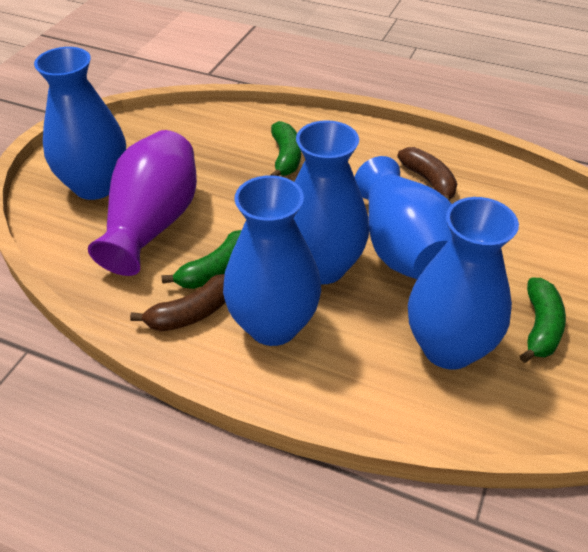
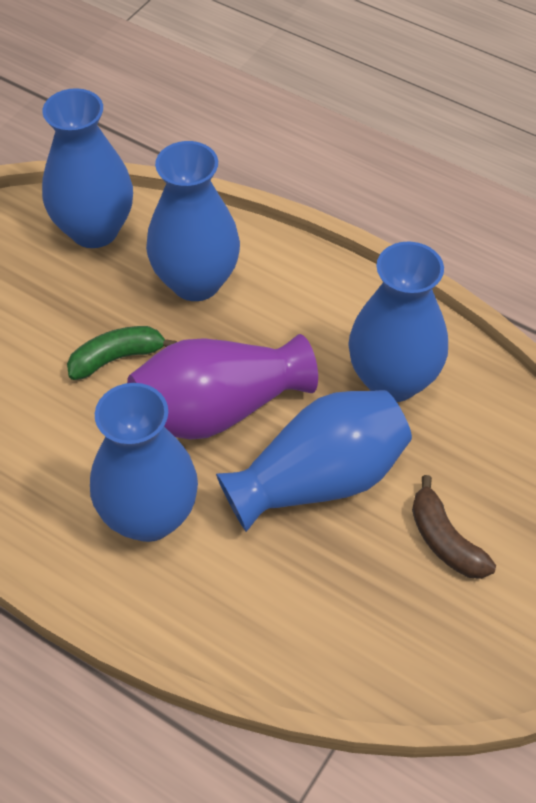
brown banana: 2 -> 1
green banana: 3 -> 1

